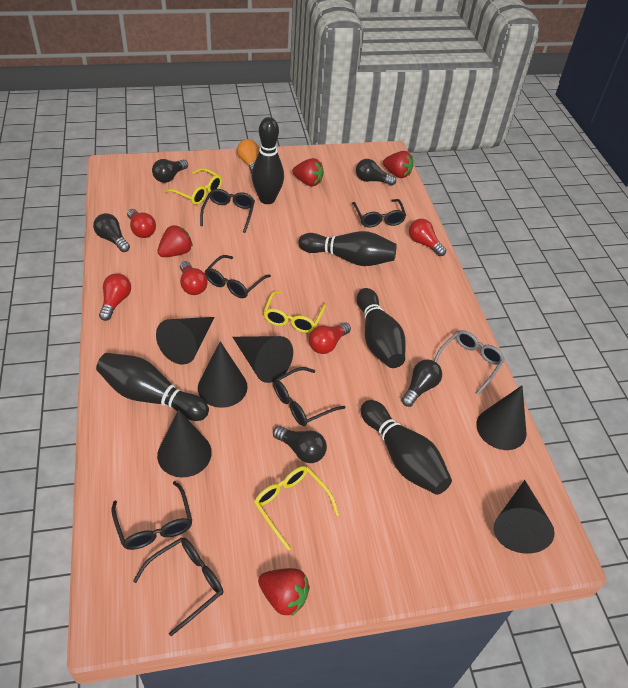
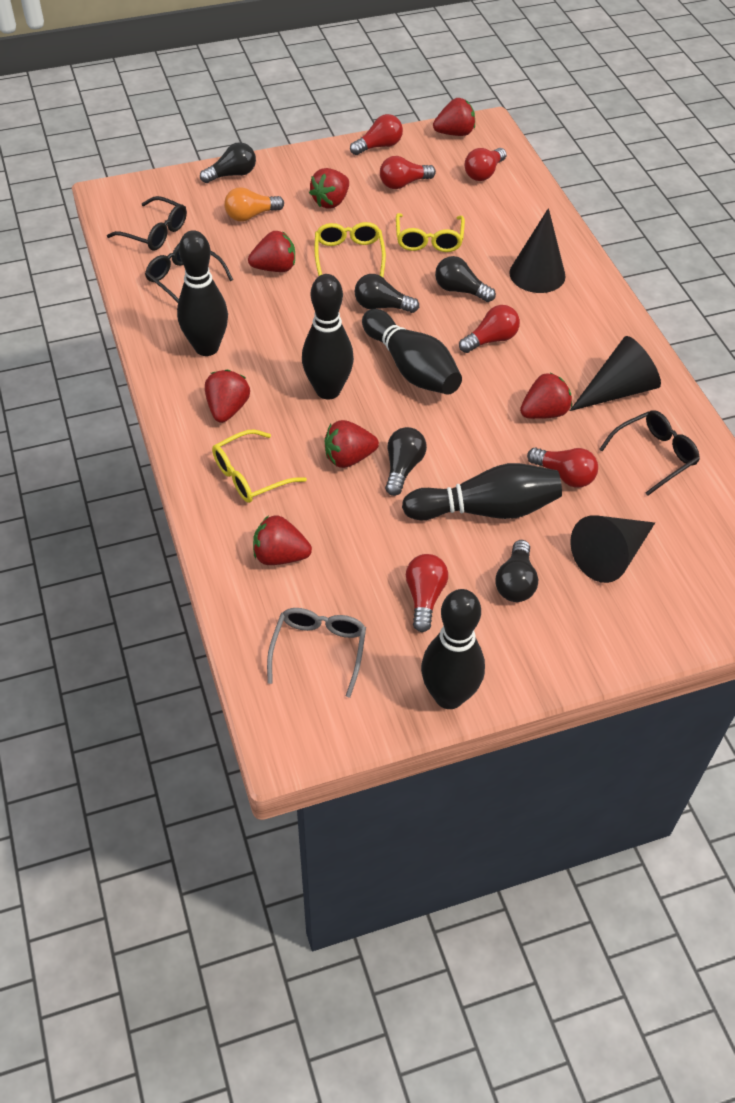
black cone: 6 -> 3
black glasses: 6 -> 3
red light bulb: 5 -> 6
red strawberry: 4 -> 7

